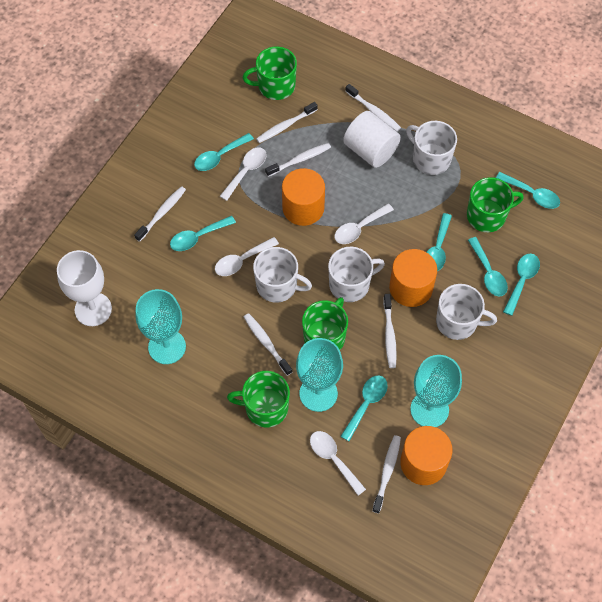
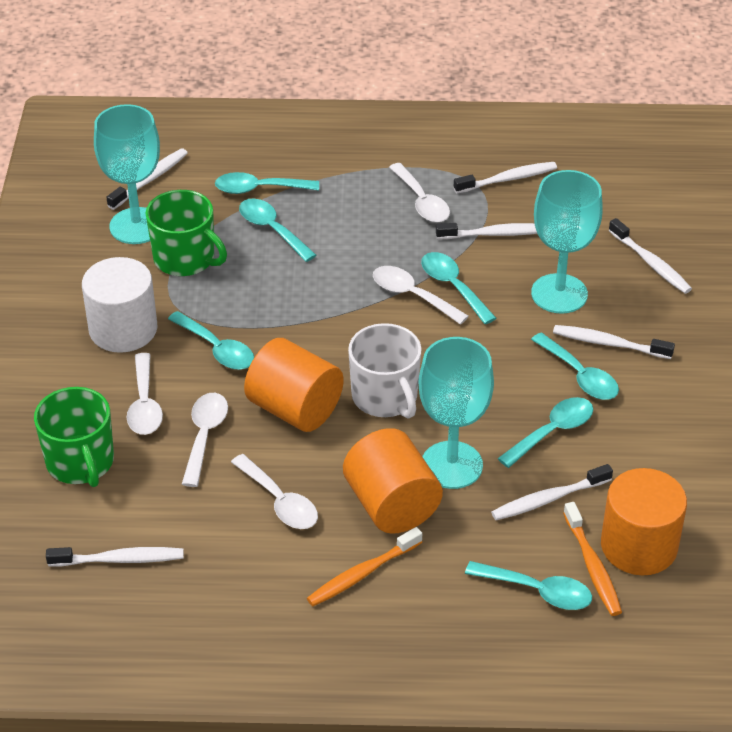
green mug: 4 -> 2
orange toothbrush: 0 -> 2
white goblet: 1 -> 0
white mug: 4 -> 1
white spoon: 4 -> 5

